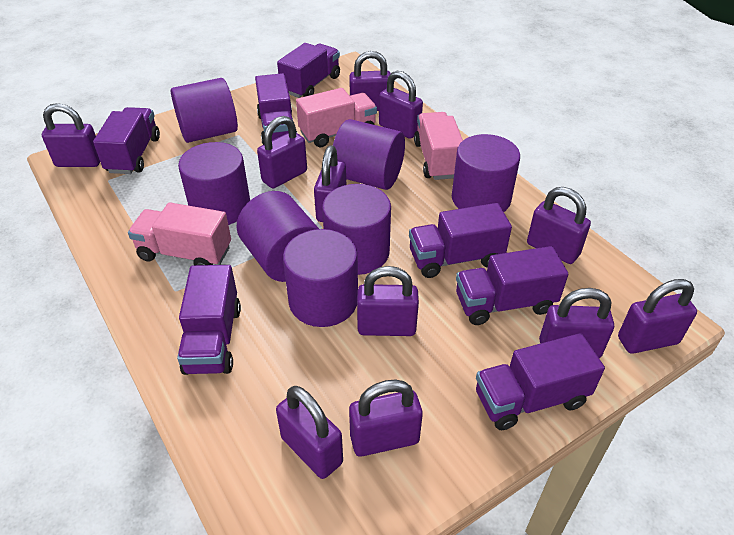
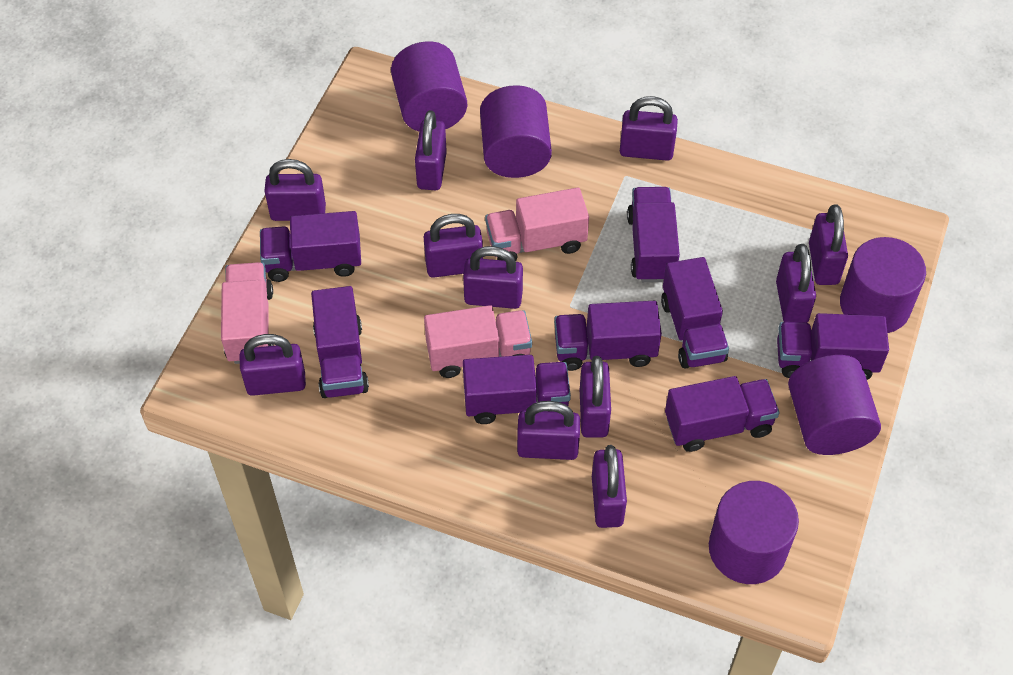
purple cylinder: 7 -> 5
purple truck: 7 -> 8

